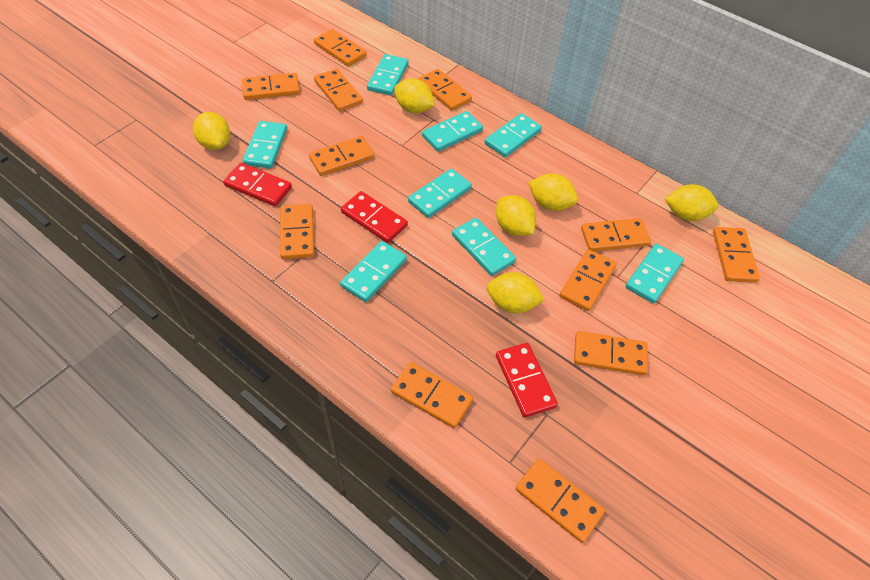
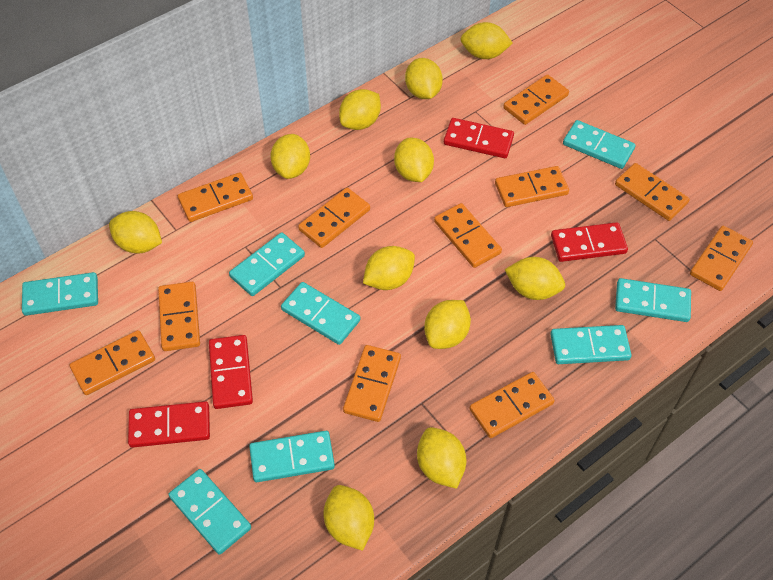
orange domino: 12 -> 11
red domino: 3 -> 4
yellow lemon: 6 -> 11

